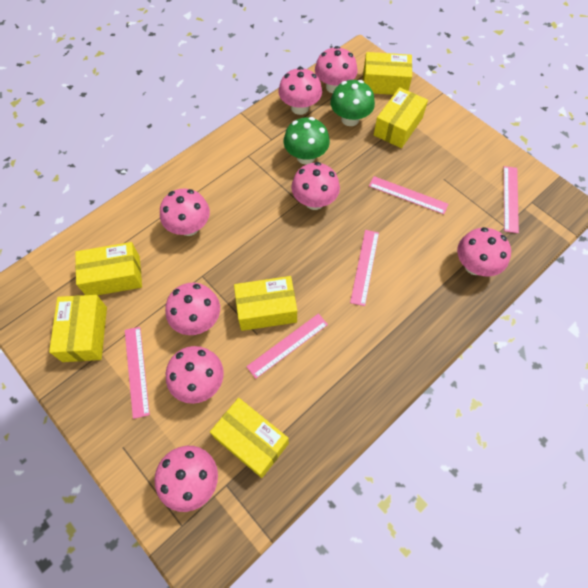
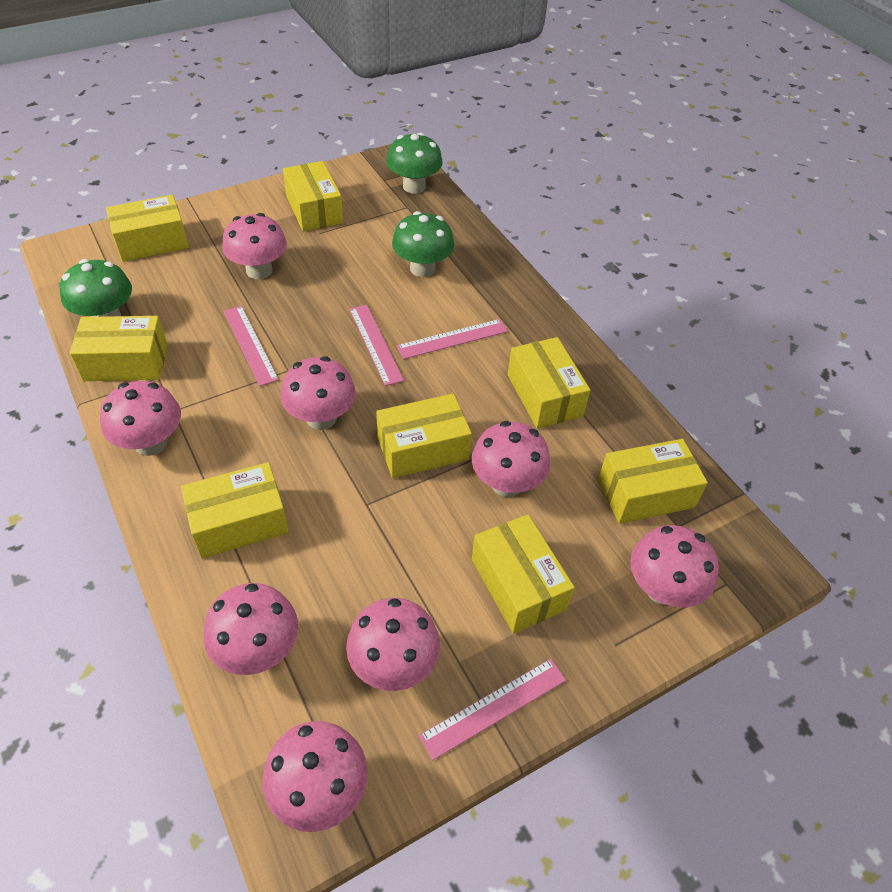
green mushroom: 2 -> 3
pink ruler: 5 -> 4
yellow box: 6 -> 8

